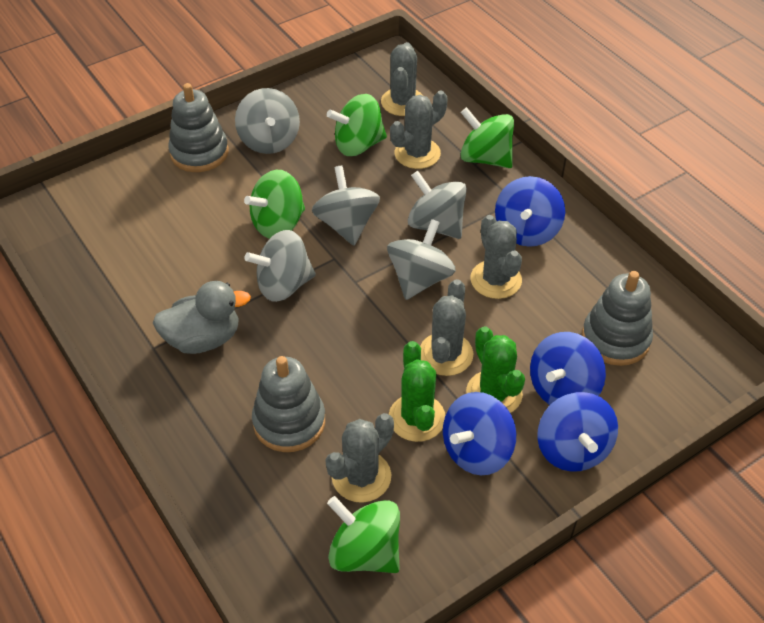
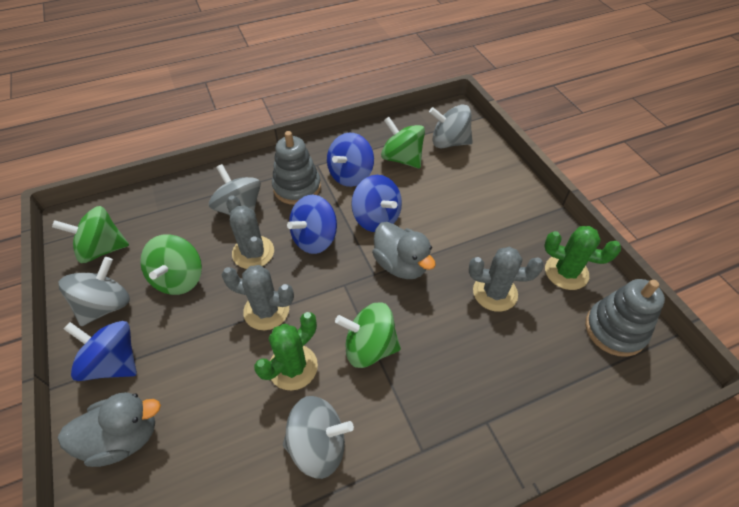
grey cactus: 5 -> 3
grey duck: 1 -> 2
grey spinning top: 5 -> 4
grey stacking toy: 3 -> 2

